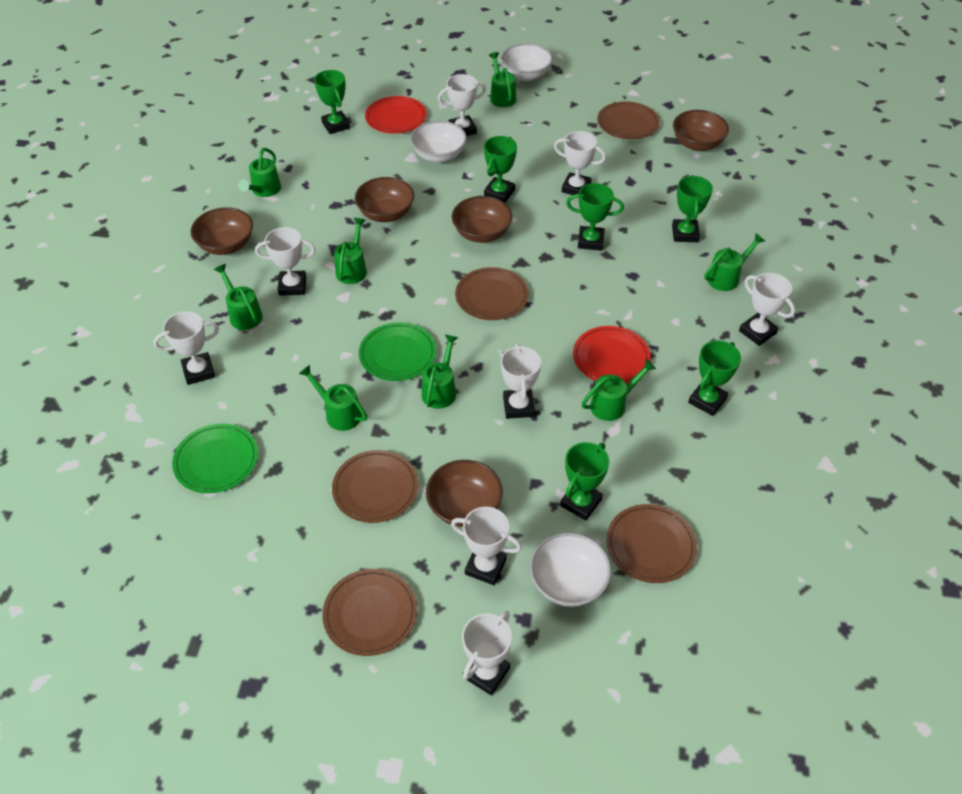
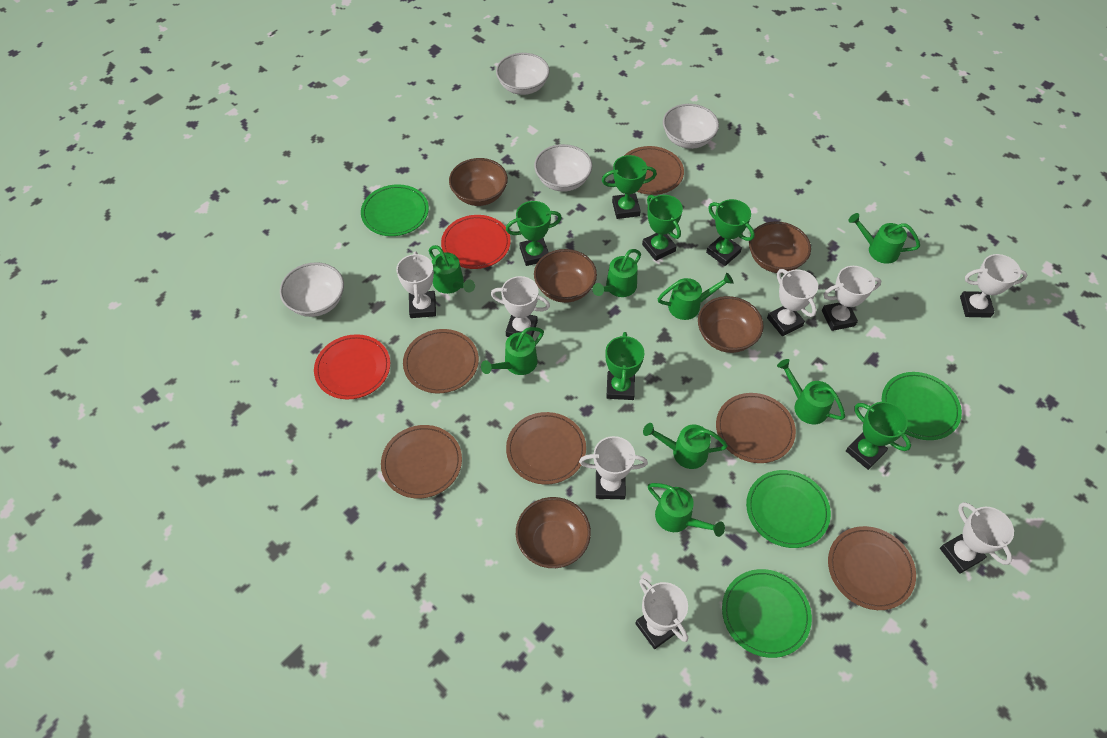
brown plate: 5 -> 6
green plate: 2 -> 4
white bowl: 3 -> 4

